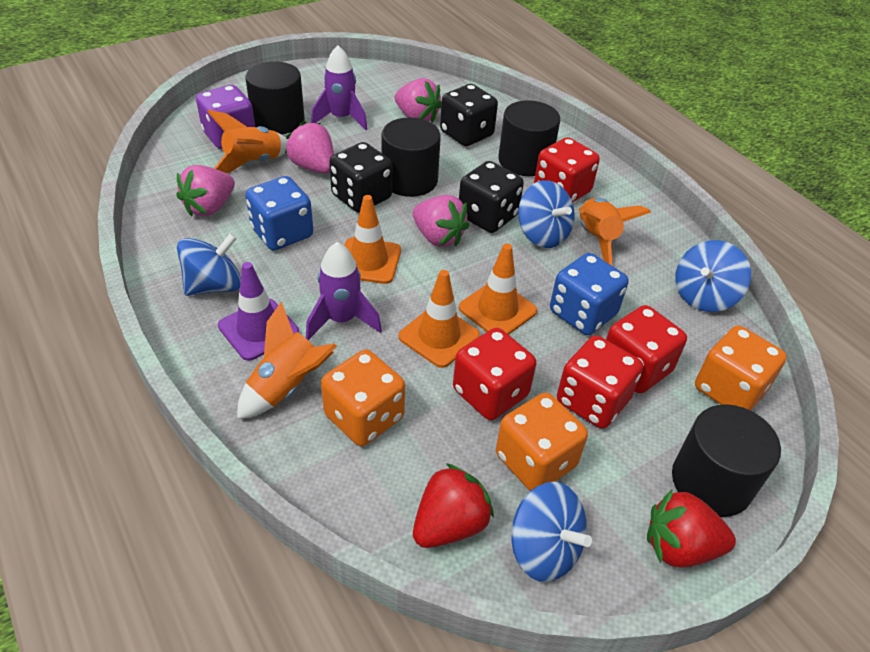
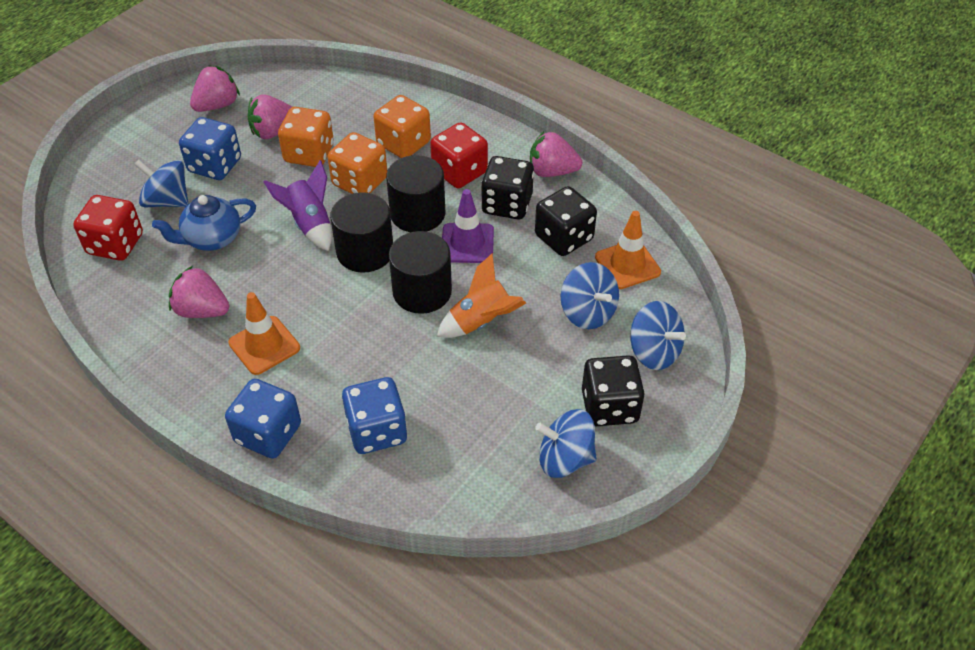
black cylinder: 4 -> 3
blue dice: 2 -> 3
blue teapot: 0 -> 1
orange rocket: 3 -> 1
orange traffic cone: 3 -> 2
purple dice: 1 -> 0
purple rocket: 2 -> 1
red dice: 4 -> 2
red strawberry: 2 -> 0

